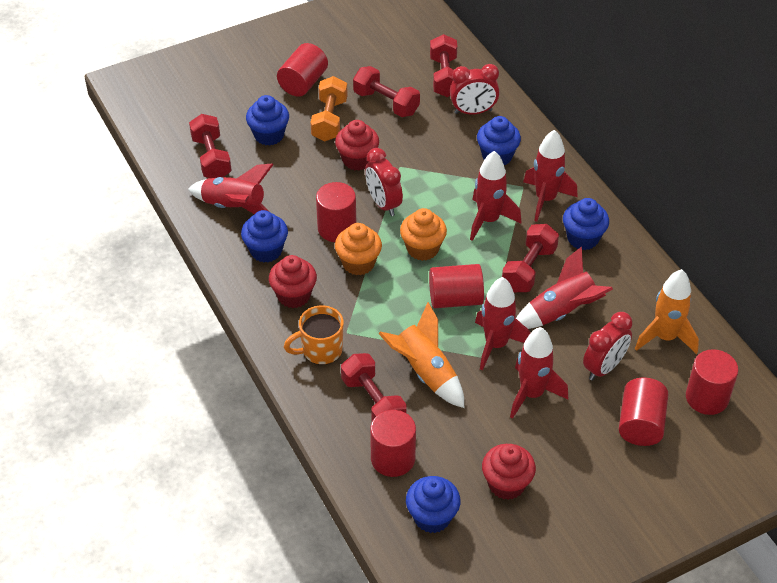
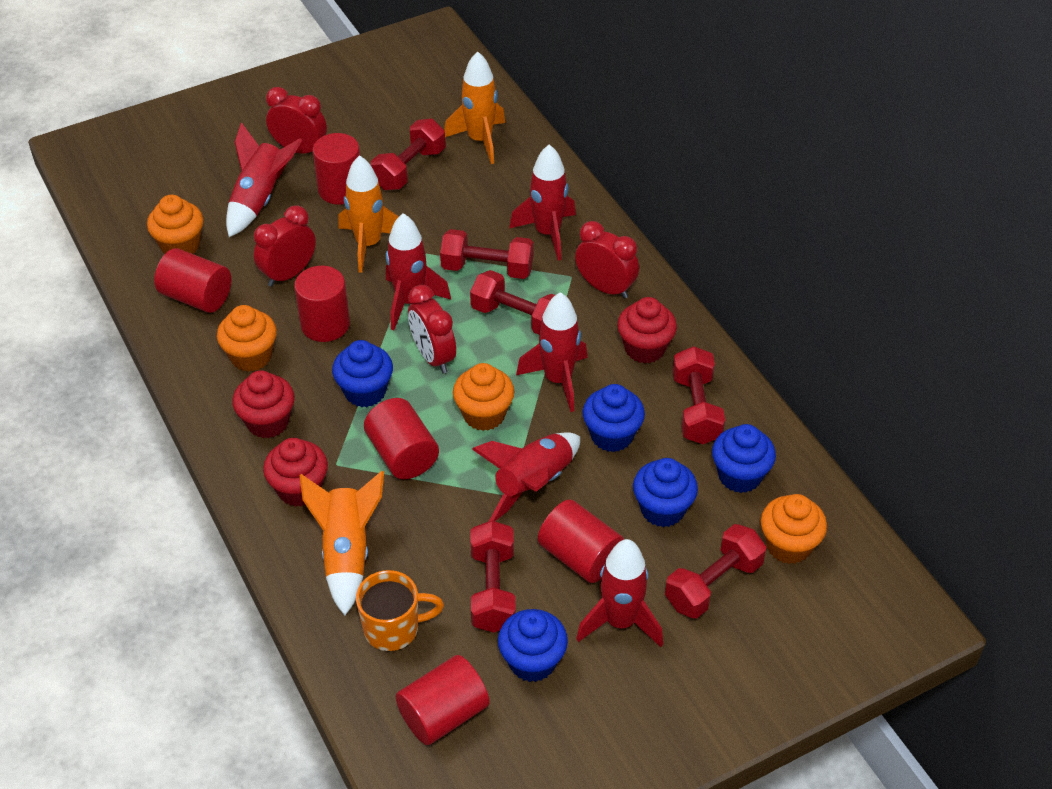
orange cupcake: 2 -> 4
orange dumbbell: 1 -> 0
orange rocket: 2 -> 3
red clock: 3 -> 4
red dumbbell: 5 -> 6

